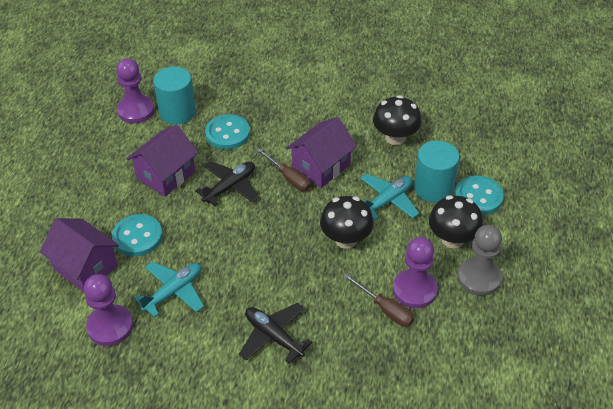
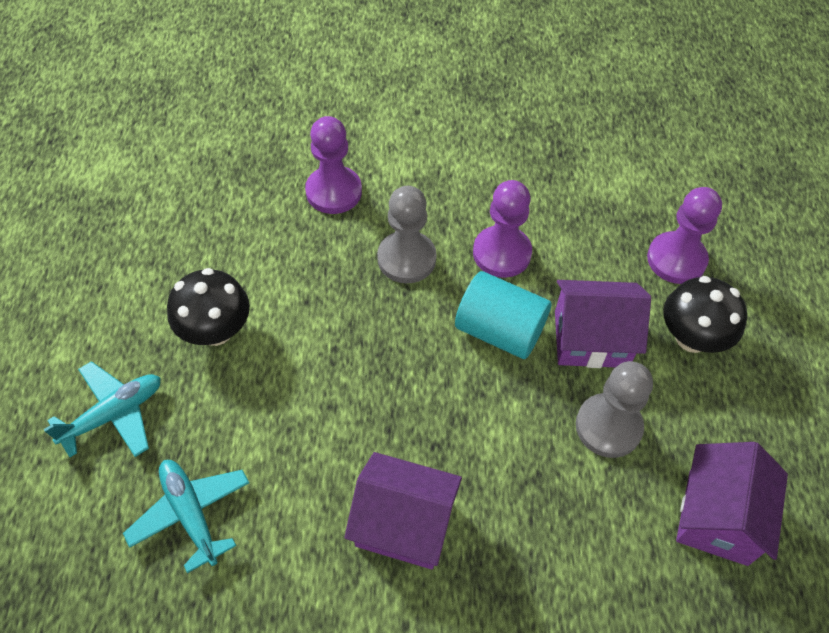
black mushroom: 3 -> 2
black plane: 2 -> 0
brown screwdriver: 2 -> 0
grey pawn: 1 -> 2
turquoise button: 3 -> 0
turquoise cylinder: 2 -> 1

